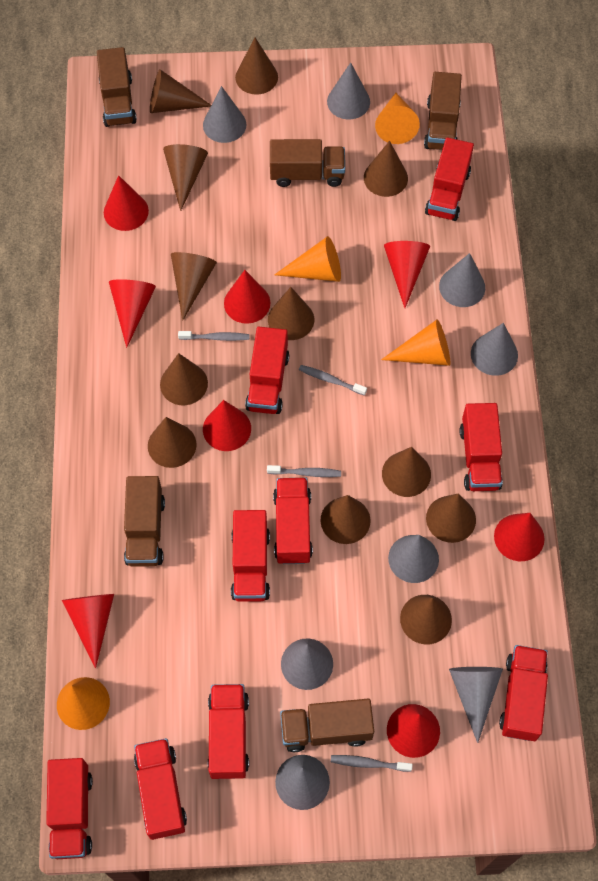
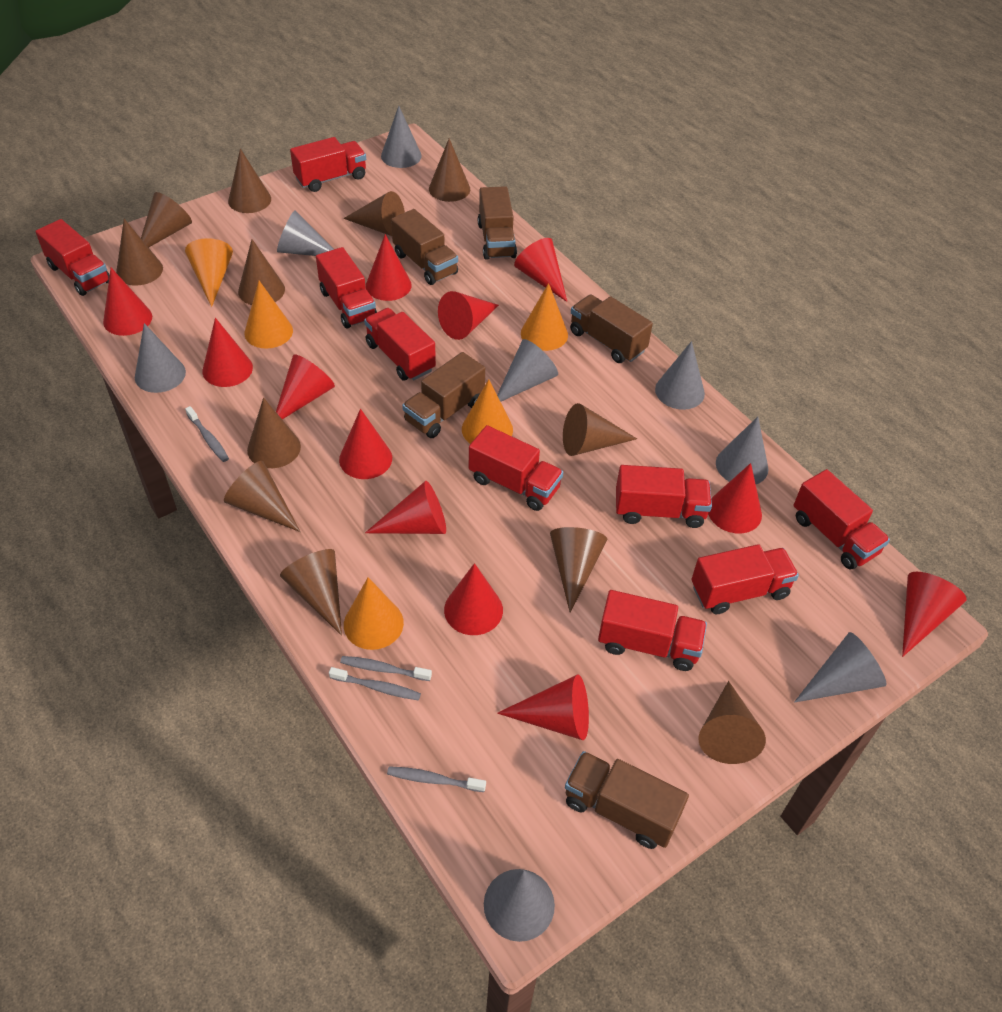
orange cone: 4 -> 5
red cone: 8 -> 12

